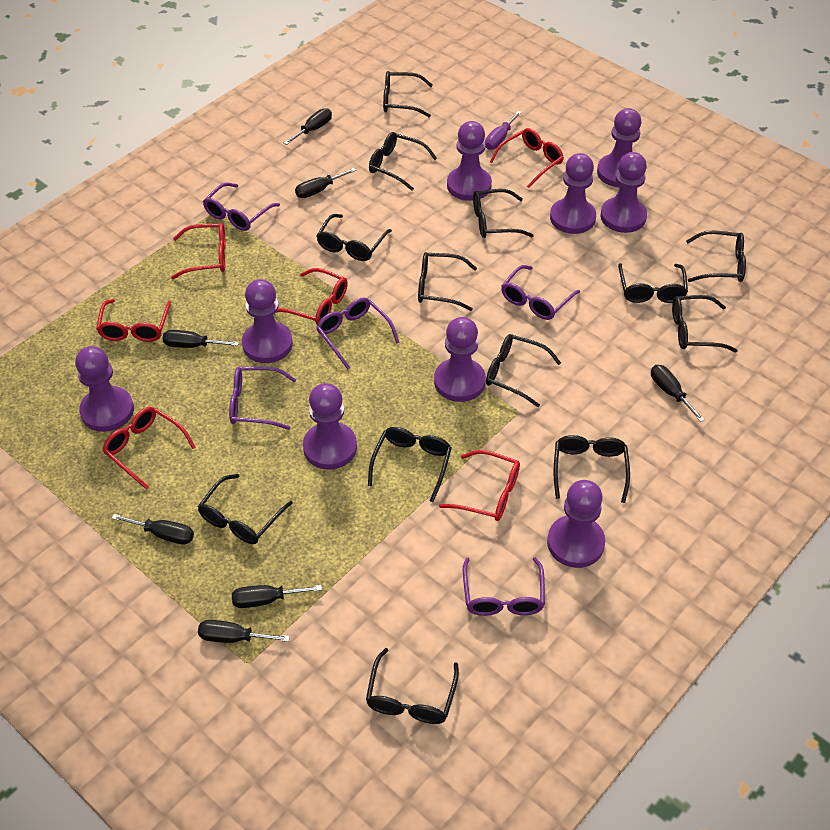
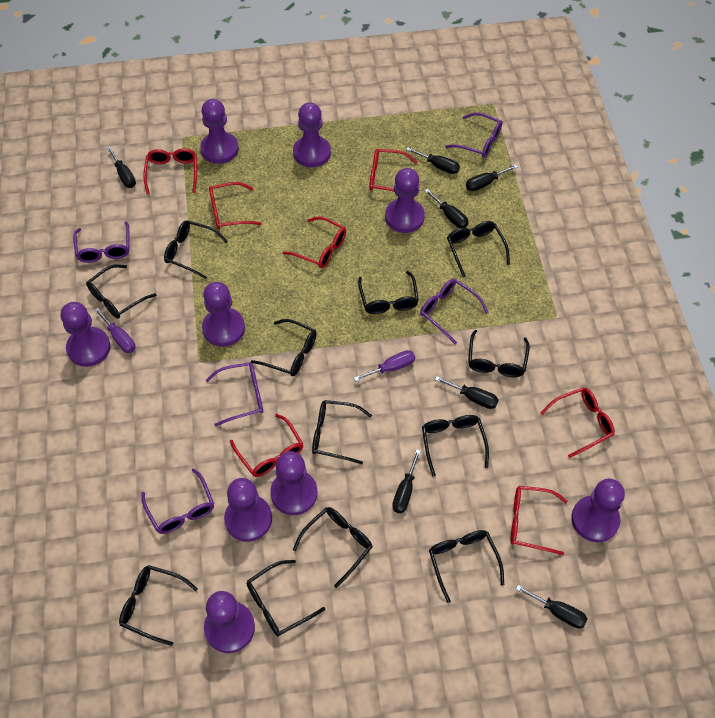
black glasses: 13 -> 12
purple screwdriver: 1 -> 2
red glasses: 6 -> 7

